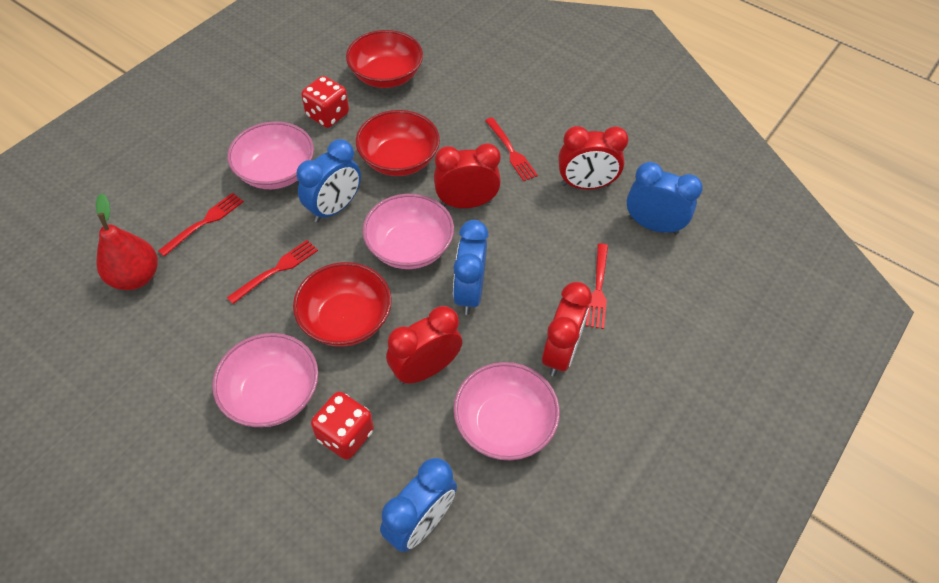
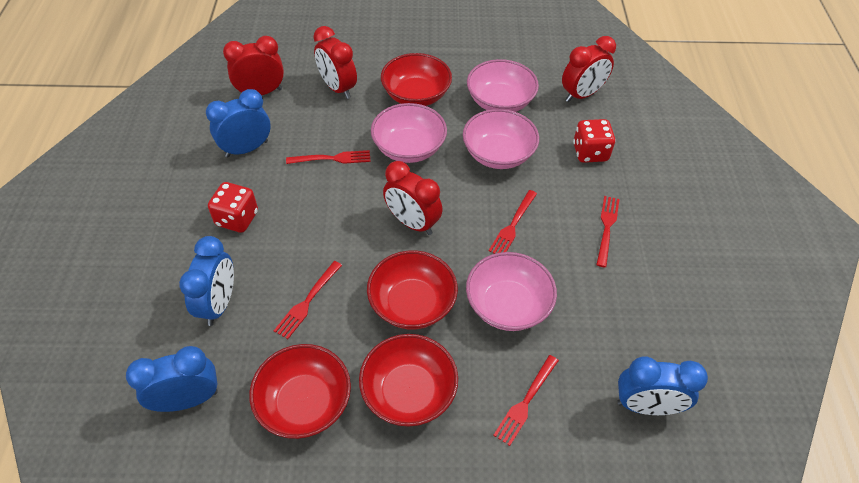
red bowl: 3 -> 4
red fork: 4 -> 5
red pear: 1 -> 0

